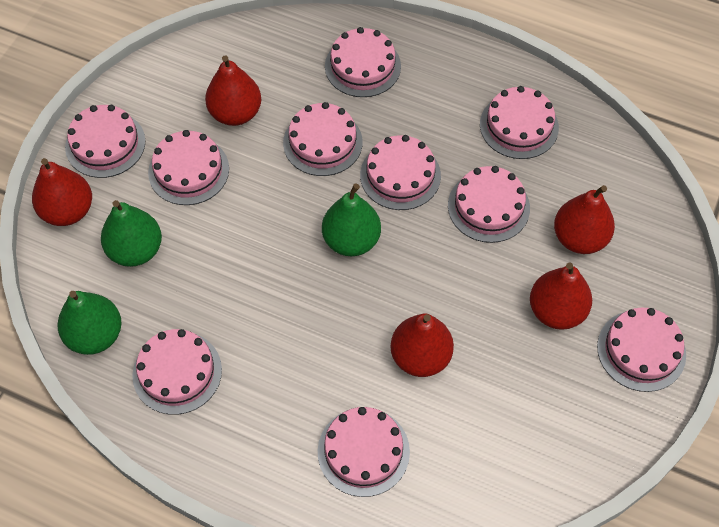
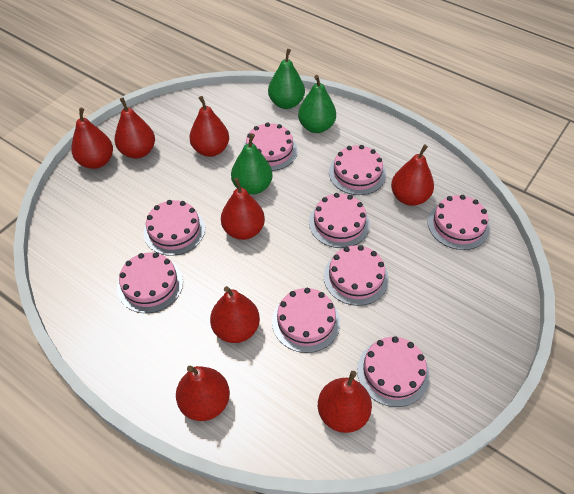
pink cake: 10 -> 9
red pear: 5 -> 8

